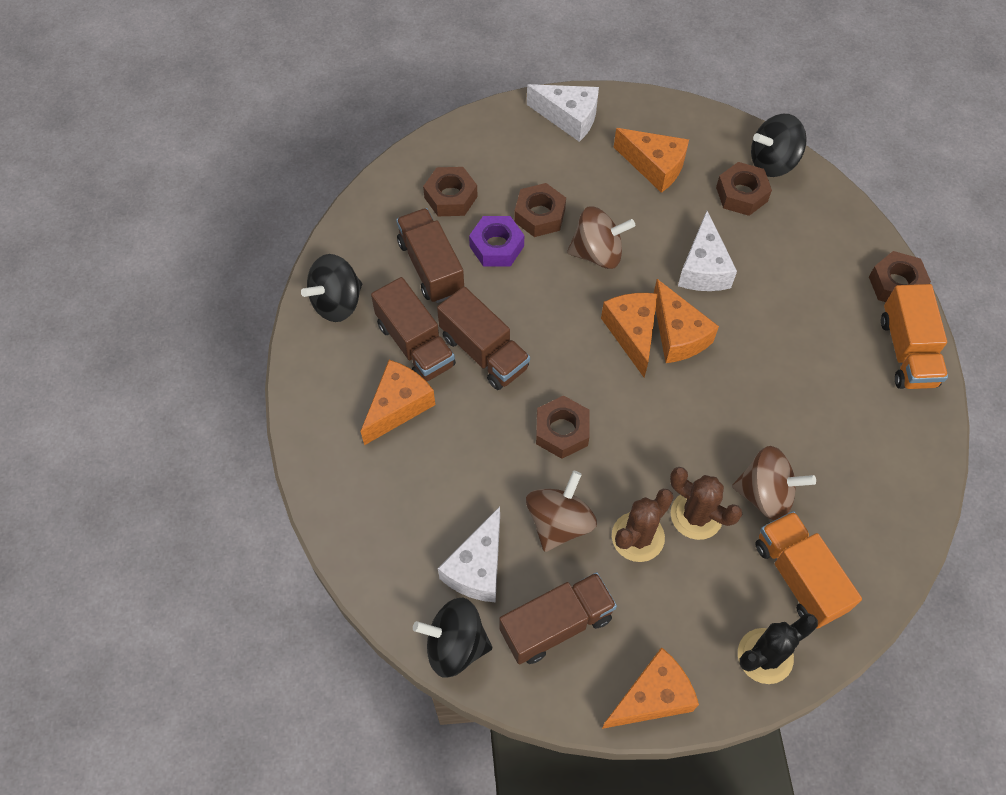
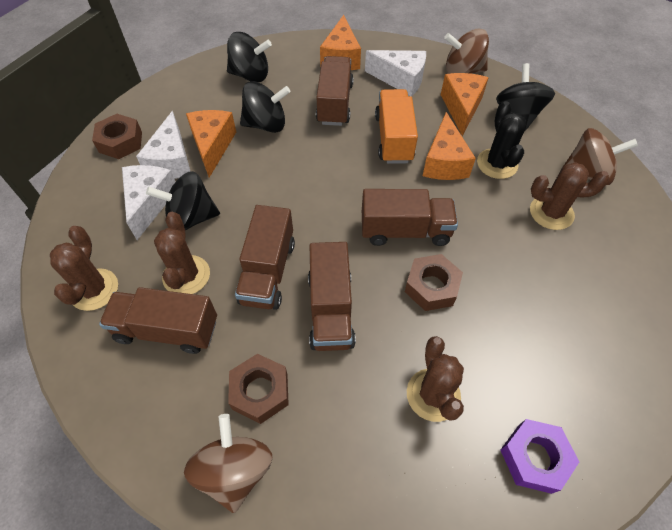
black spinning top: 3 -> 4
brown cactus: 2 -> 4
brown nut: 5 -> 3
brown truck: 4 -> 5
orange cheese: 5 -> 4
orange truck: 2 -> 1

